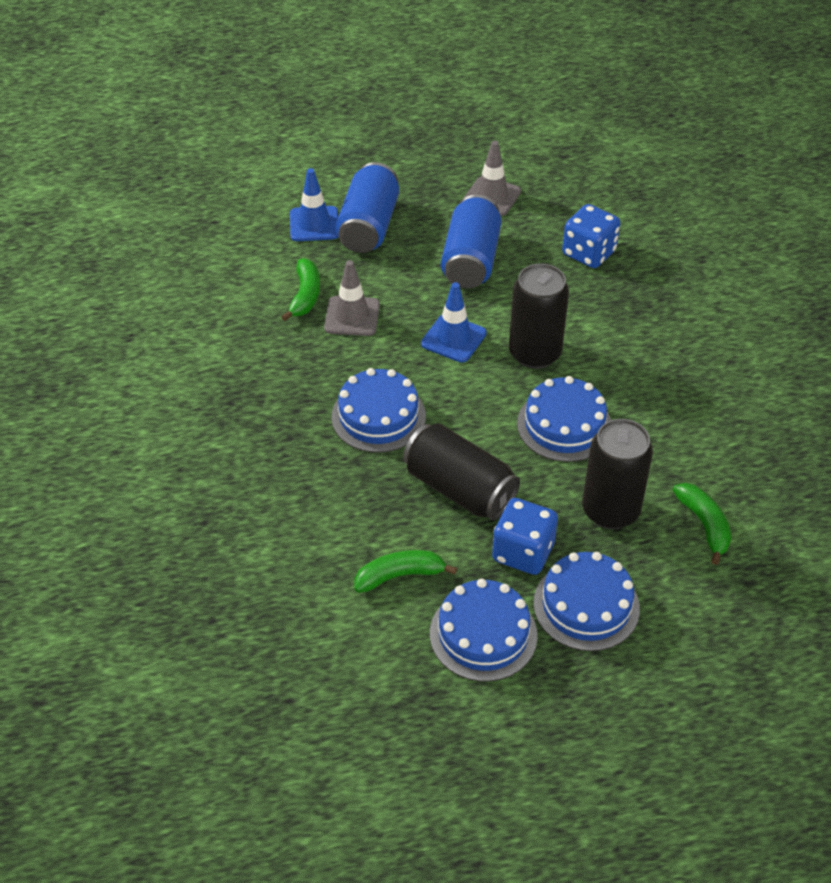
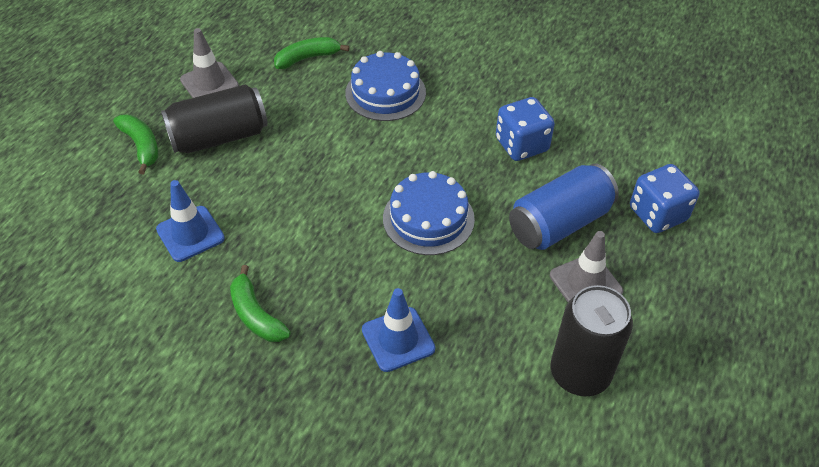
black can: 3 -> 2
blue cake: 4 -> 2
blue can: 2 -> 1

